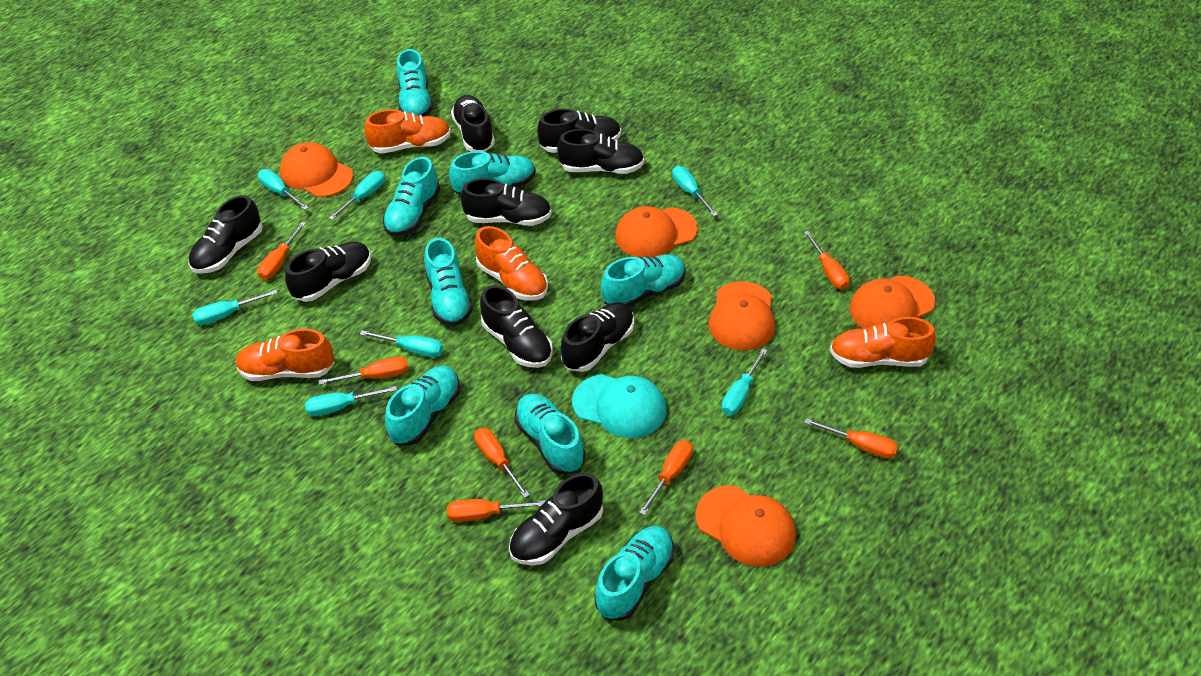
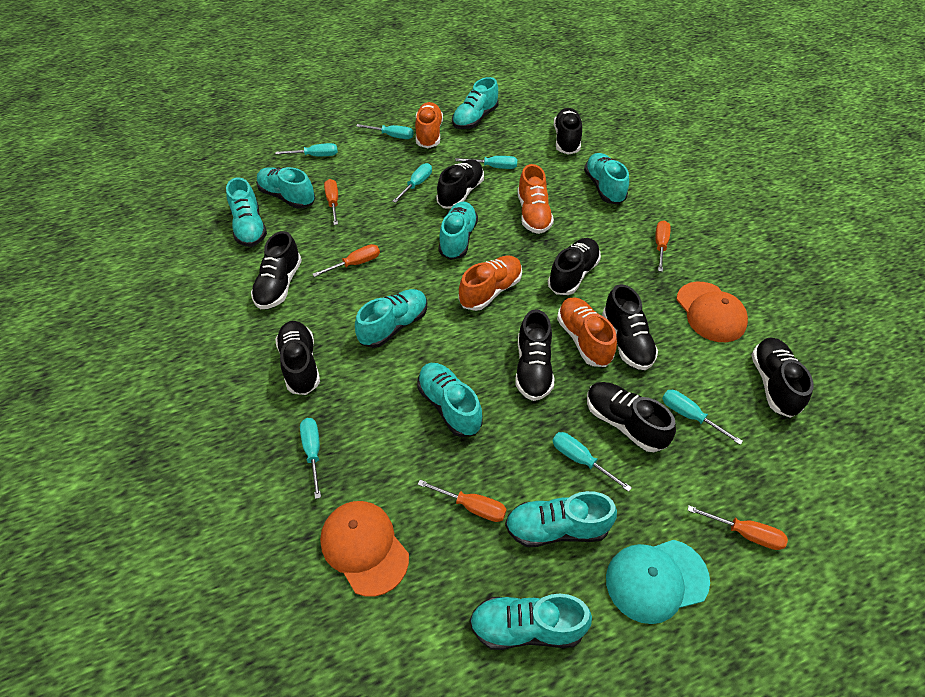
orange cap: 5 -> 2
orange screwdriver: 7 -> 5
turquoise shoe: 8 -> 9

